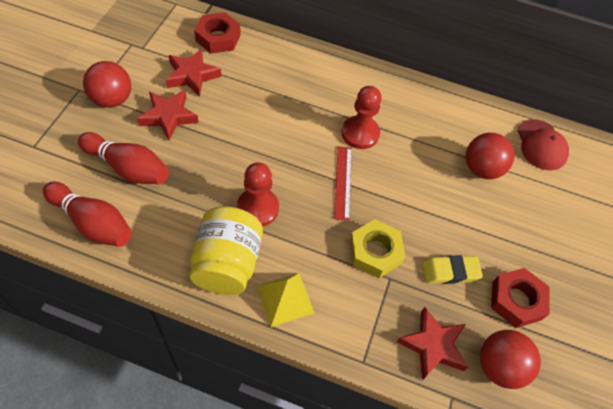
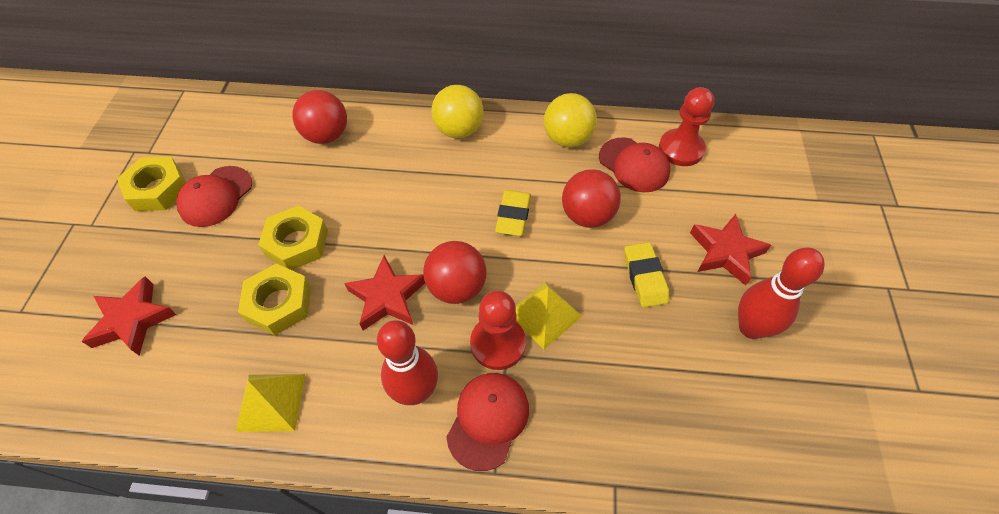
red cap: 1 -> 3
red nut: 2 -> 0
red ruler: 1 -> 0
yellow ball: 0 -> 2
yellow eraser: 1 -> 2
yellow jar: 1 -> 0
yellow nut: 1 -> 3
yellow pyramid: 1 -> 2

